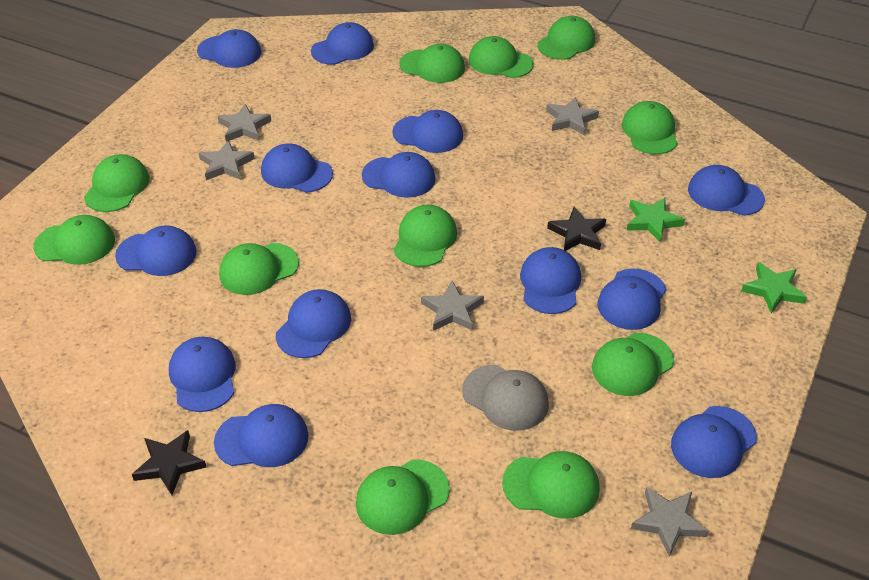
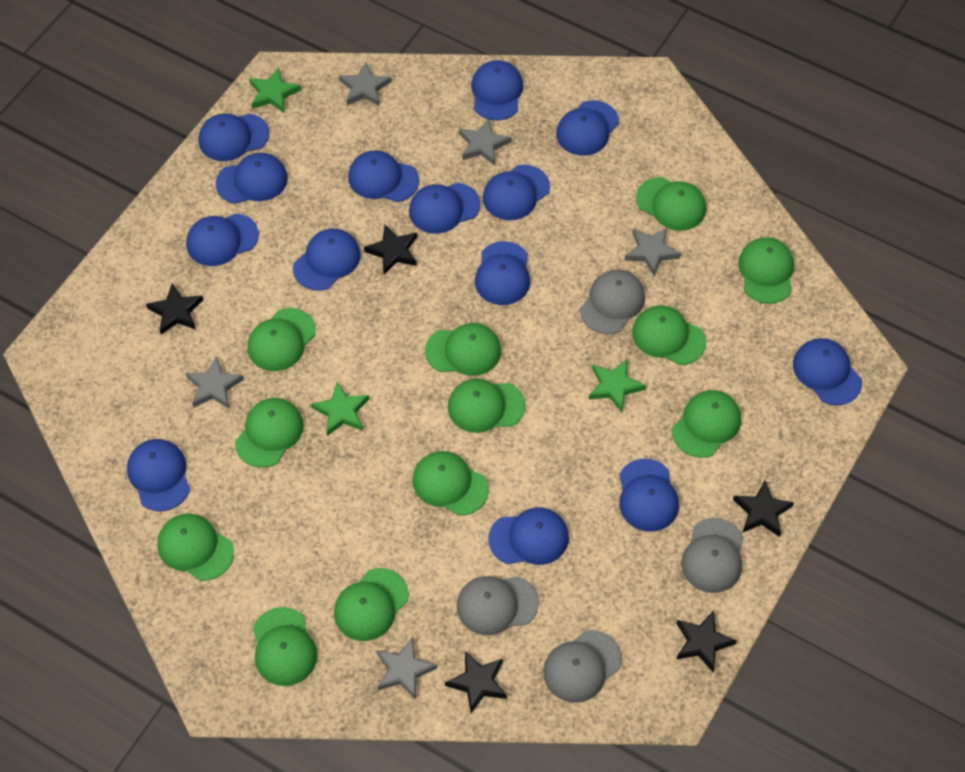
black star: 2 -> 5
blue cap: 13 -> 14
green cap: 11 -> 12
green star: 2 -> 3
grey cap: 1 -> 4

